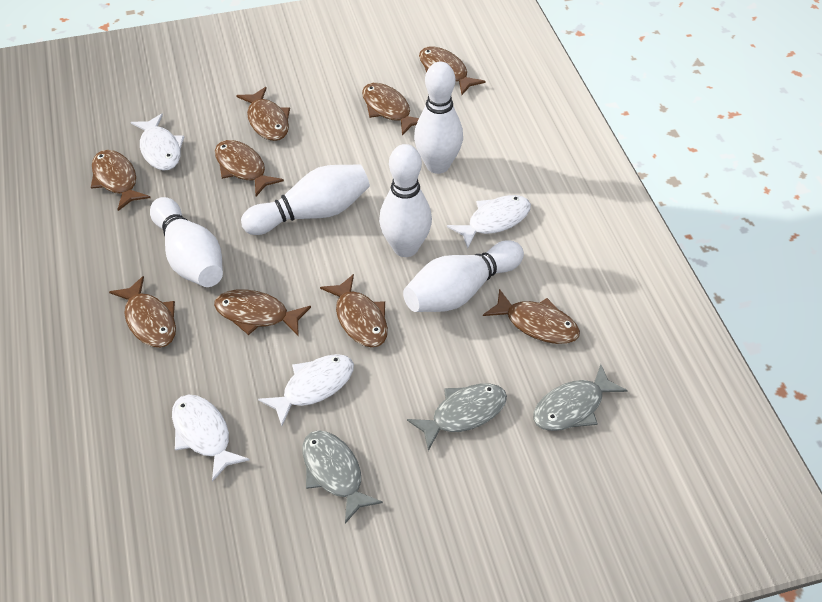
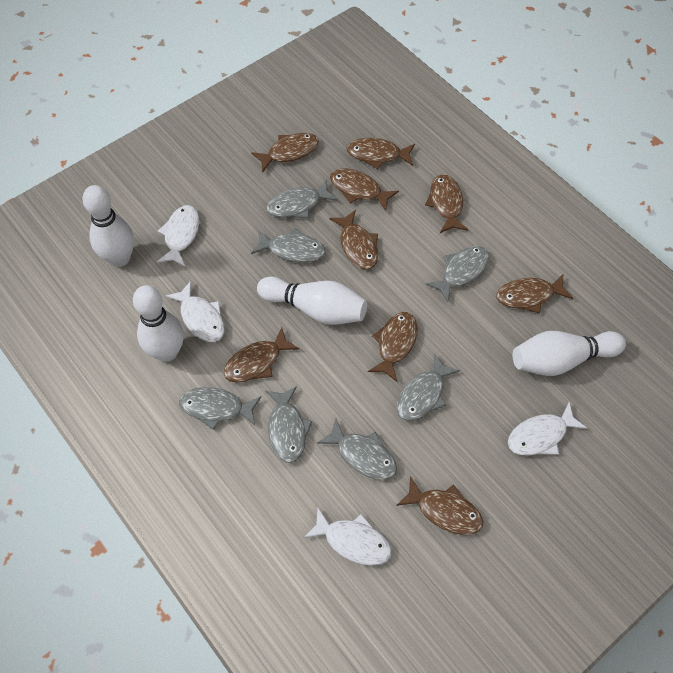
grey fish: 3 -> 7
white bowling pin: 5 -> 4

